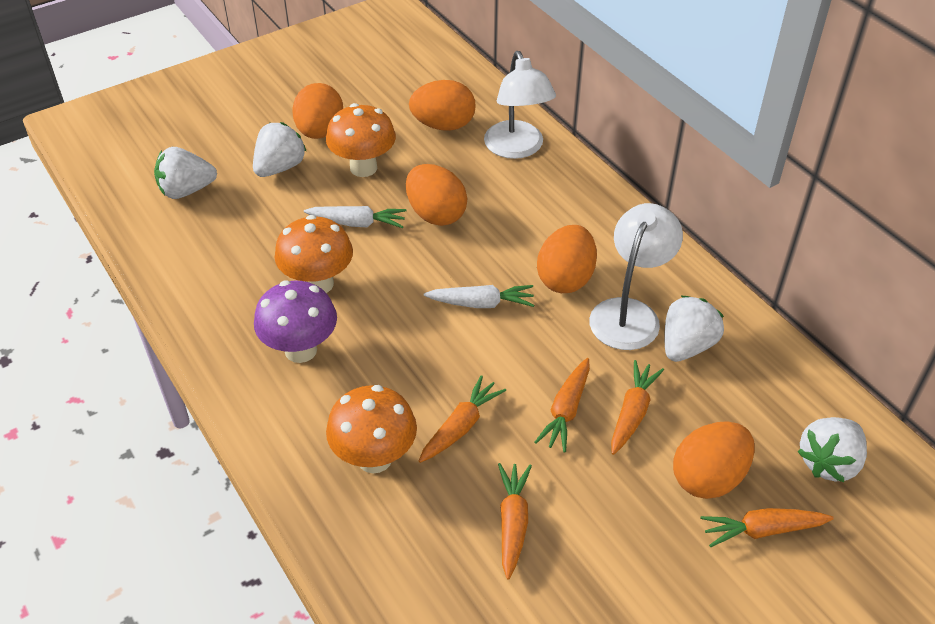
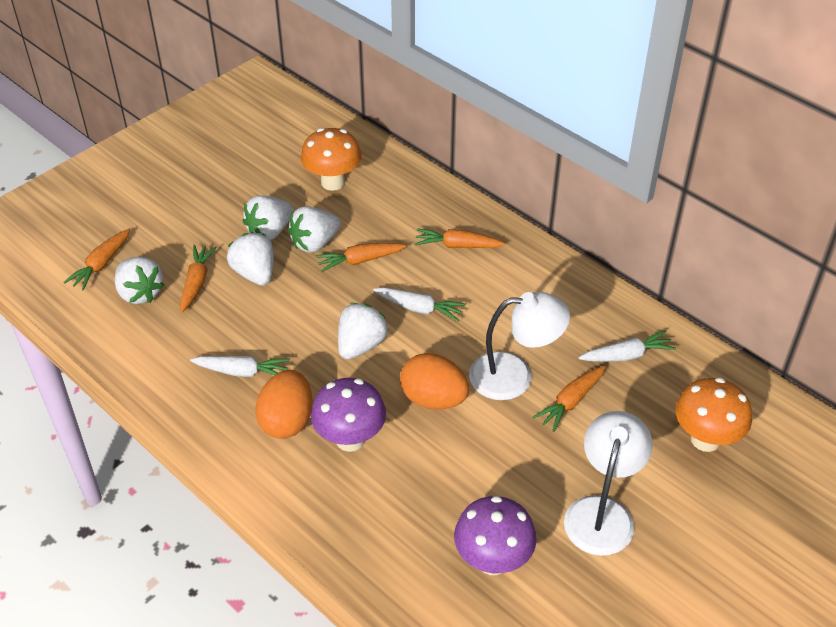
orange egg: 5 -> 2
orange mushroom: 3 -> 2
purple mushroom: 1 -> 2
white carrot: 2 -> 3
white strawberry: 4 -> 5

